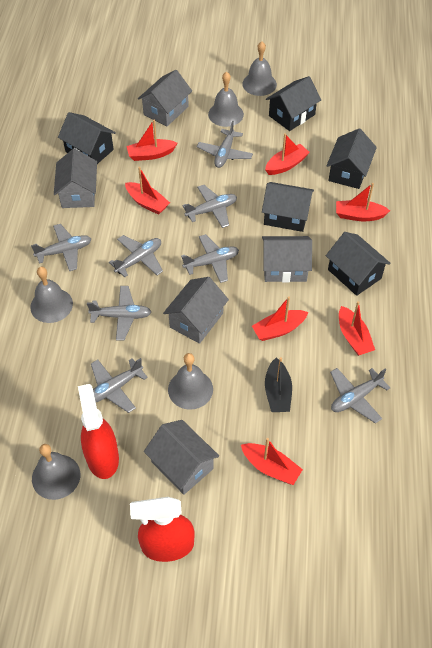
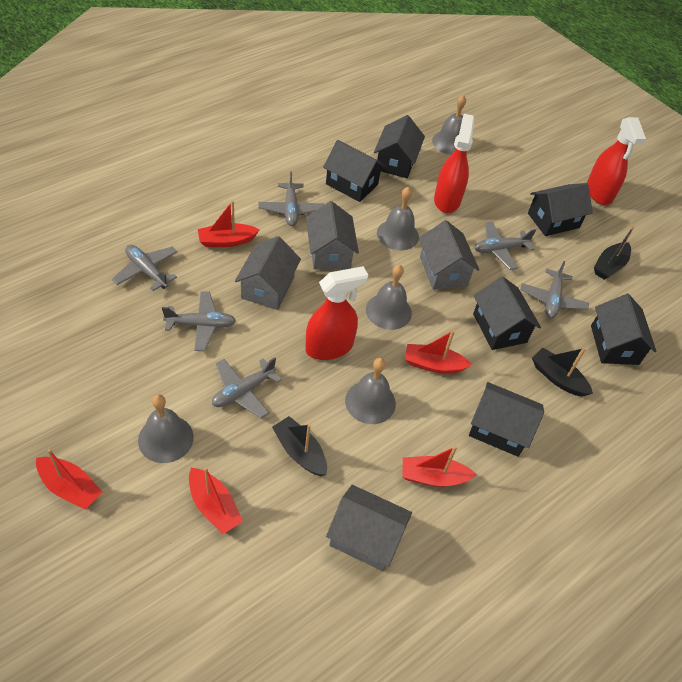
black boat: 1 -> 3
black house: 5 -> 6
grey house: 5 -> 4
grey plane: 8 -> 6
red boat: 7 -> 5
red spray bottle: 2 -> 3

